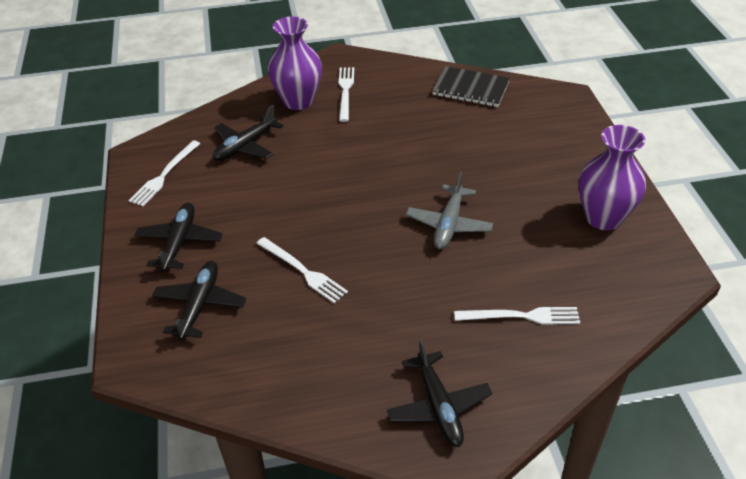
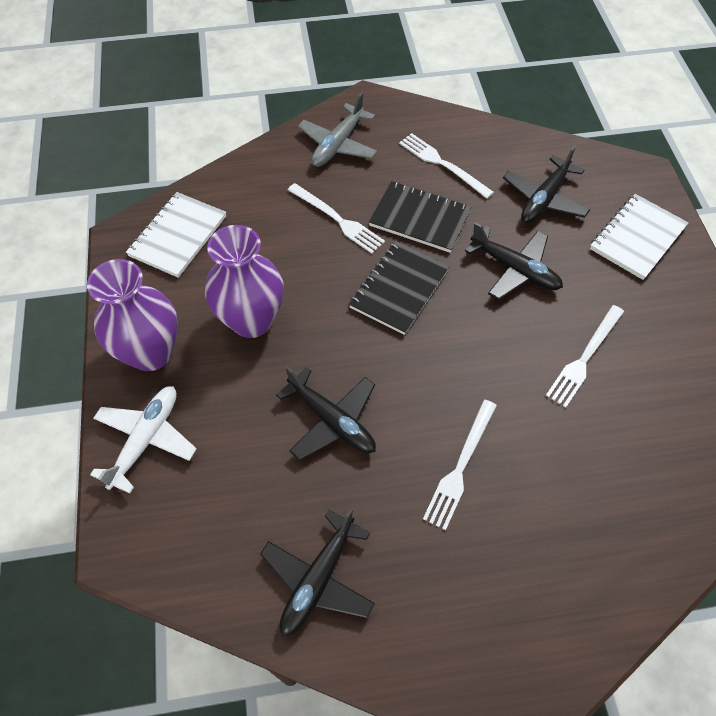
black notebook: 1 -> 2
white notebook: 0 -> 2
white plane: 0 -> 1

